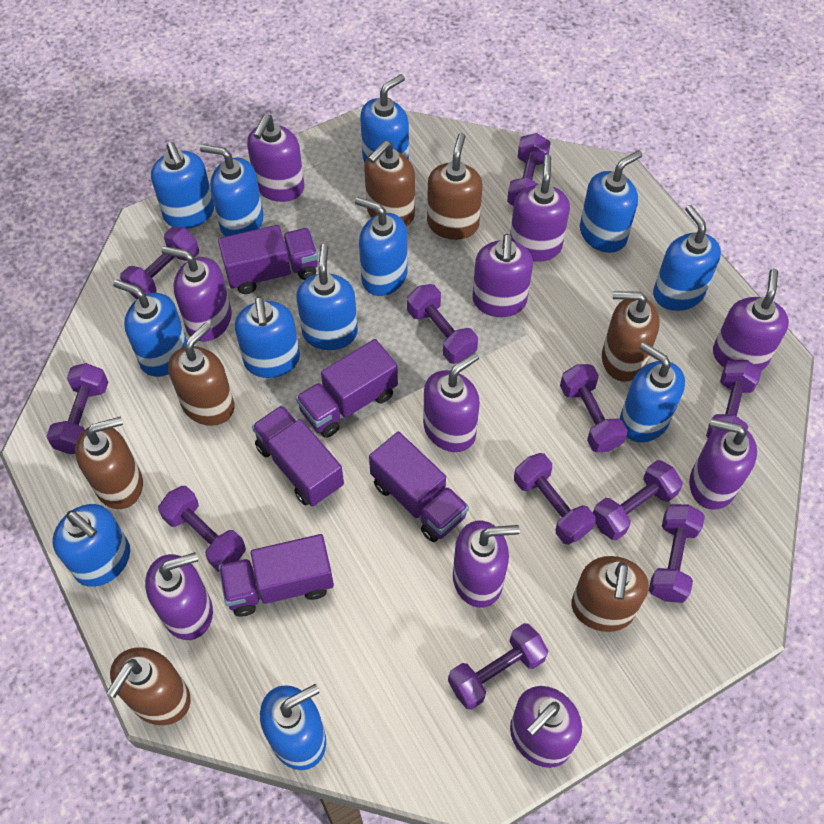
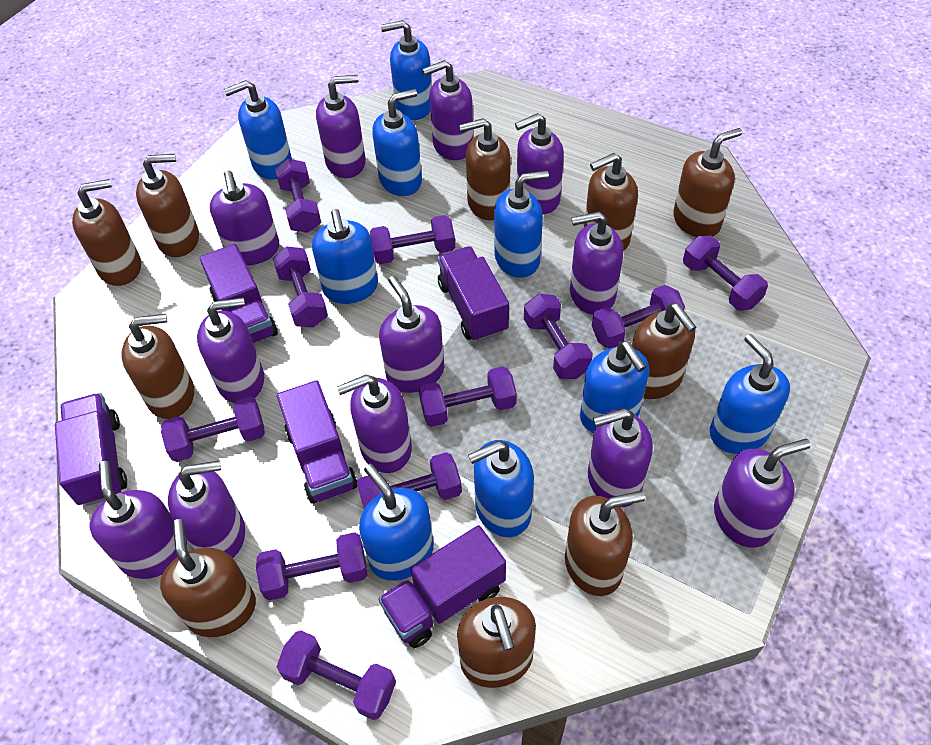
blue soap dispenser: 12 -> 9
brown soap dispenser: 7 -> 10
purple soap dispenser: 10 -> 12

